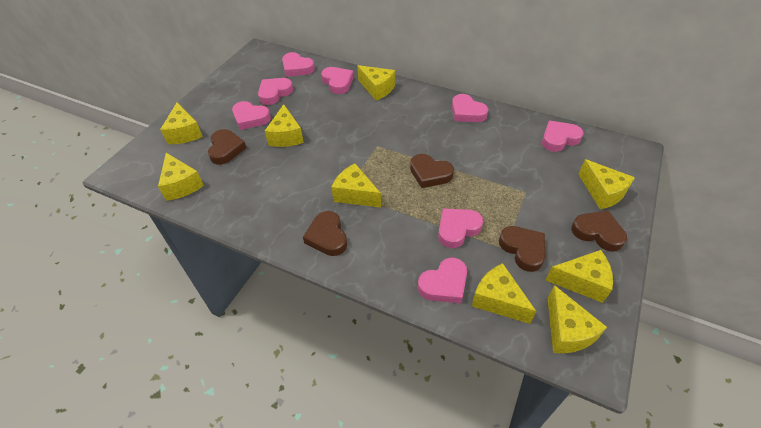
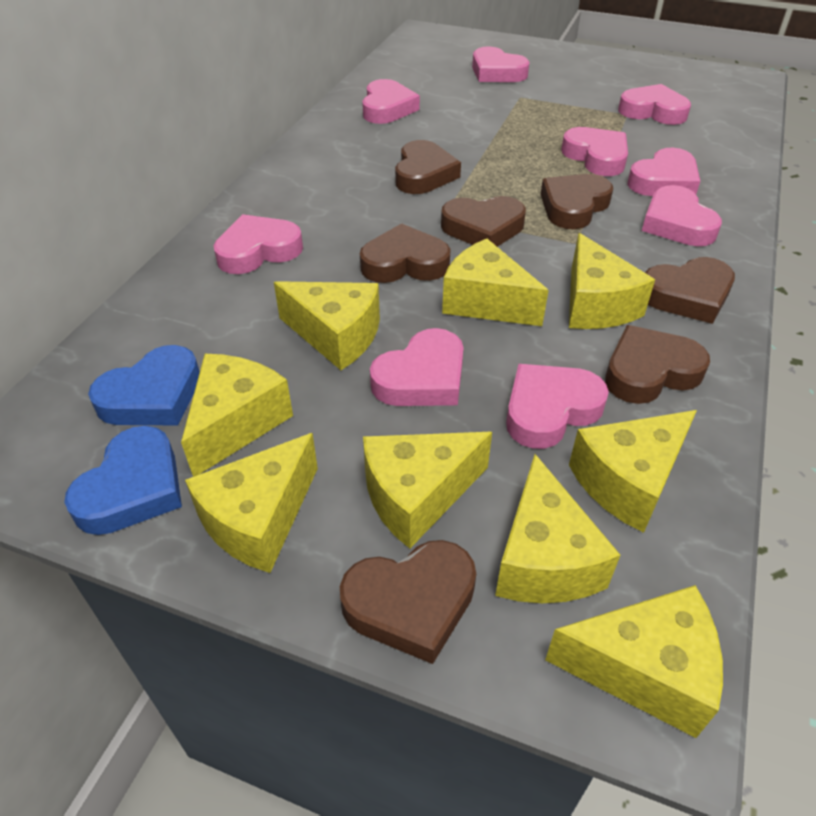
blue heart: 0 -> 2
brown heart: 5 -> 7
pink heart: 8 -> 9

